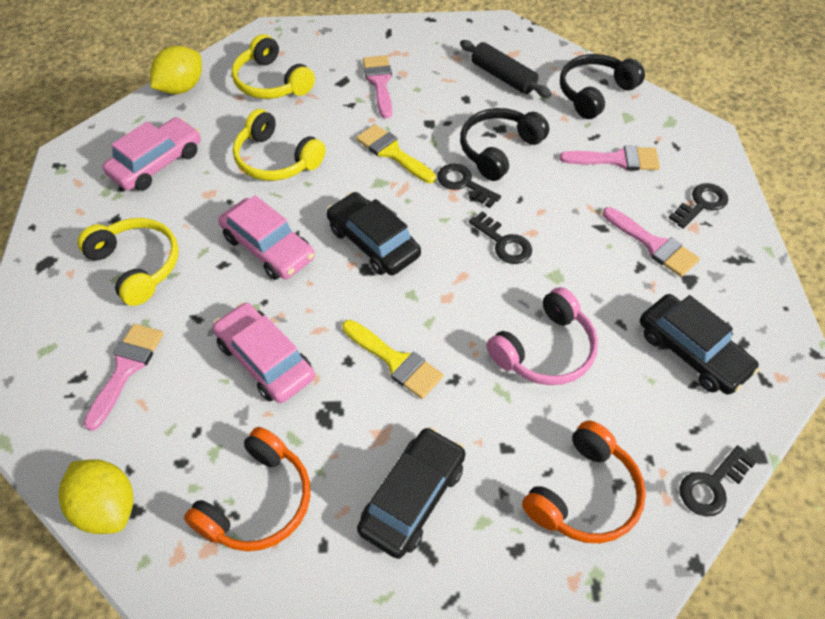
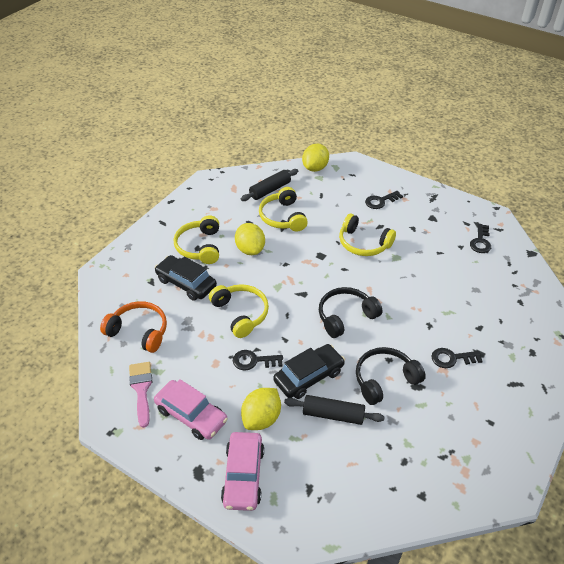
black car: 3 -> 2
black rolling pin: 1 -> 2
orange headphones: 2 -> 1
pink brush: 4 -> 1
pink car: 3 -> 2
pink headphones: 1 -> 0
yellow brush: 2 -> 0
yellow headphones: 3 -> 4
yellow lemon: 2 -> 3

